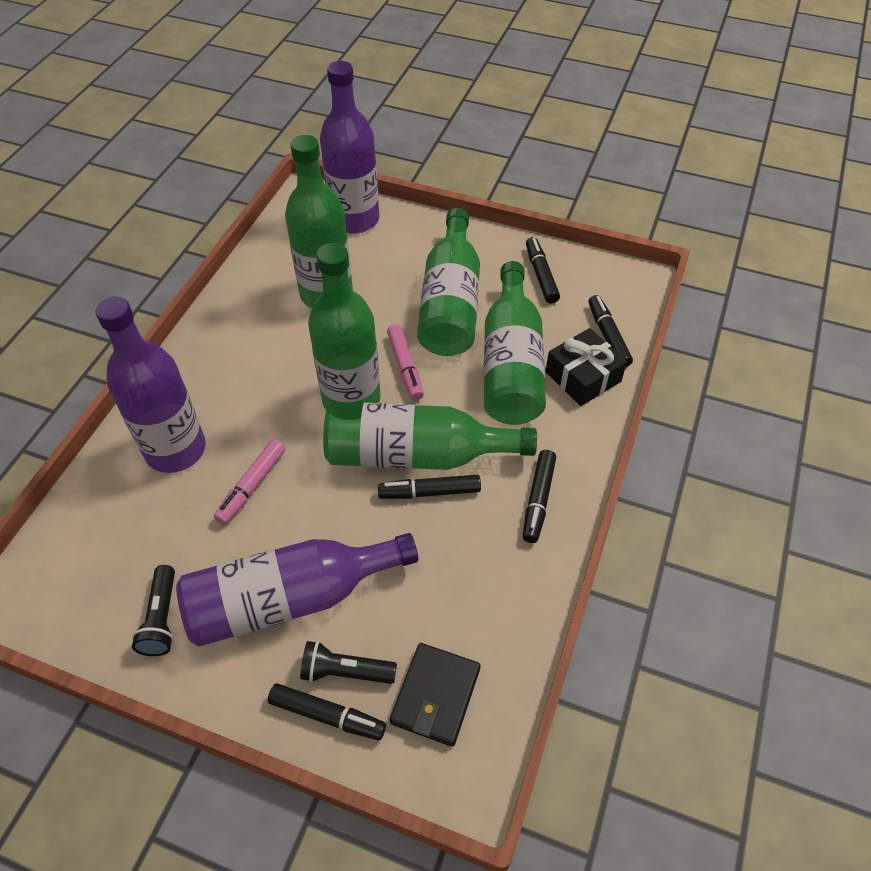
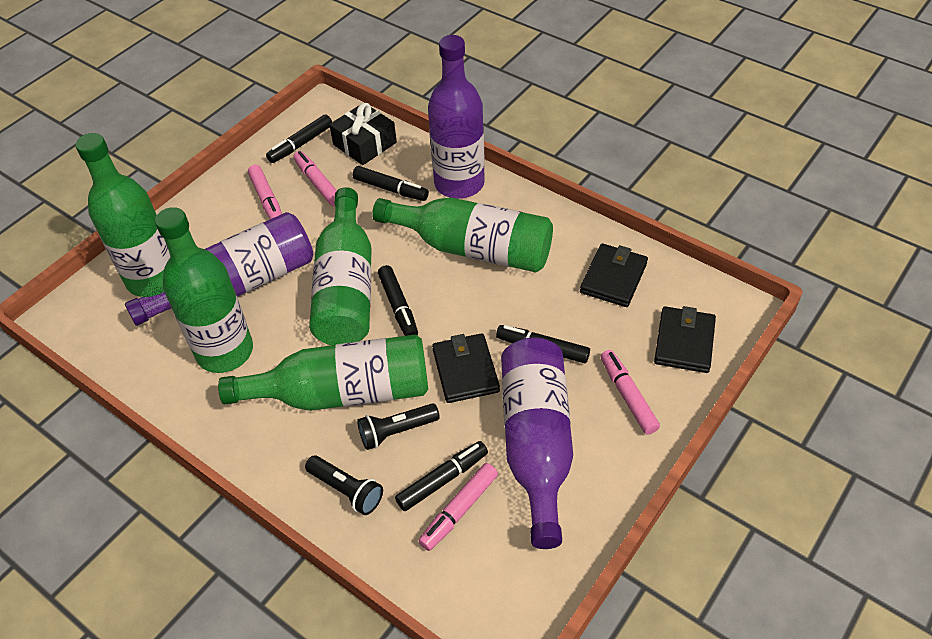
black wallet: 1 -> 3
pink marker: 2 -> 4

